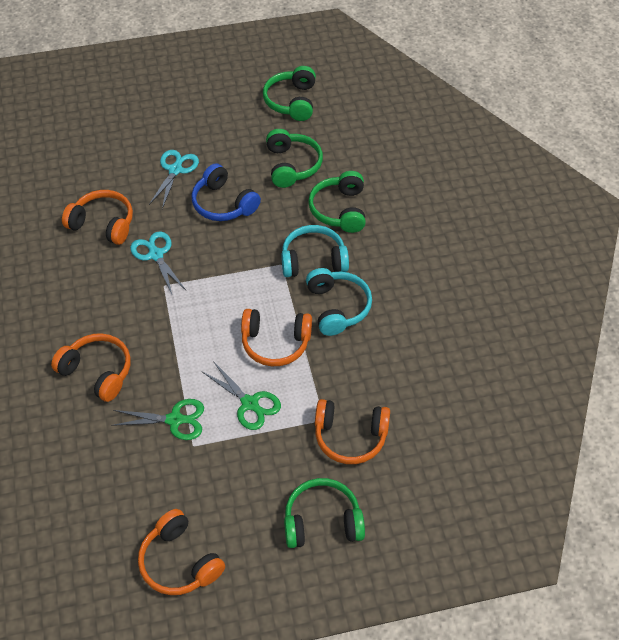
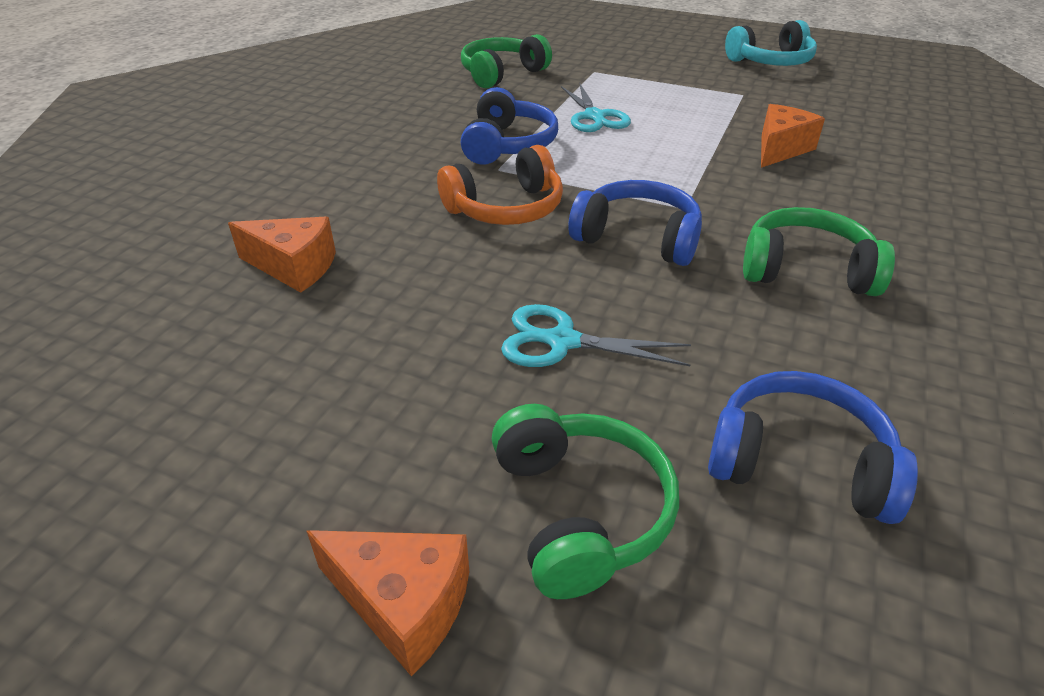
blue headphones: 1 -> 3
green headphones: 4 -> 3
green scissors: 2 -> 0
orange cheese: 0 -> 3
orange headphones: 5 -> 1
turquoise headphones: 2 -> 1

